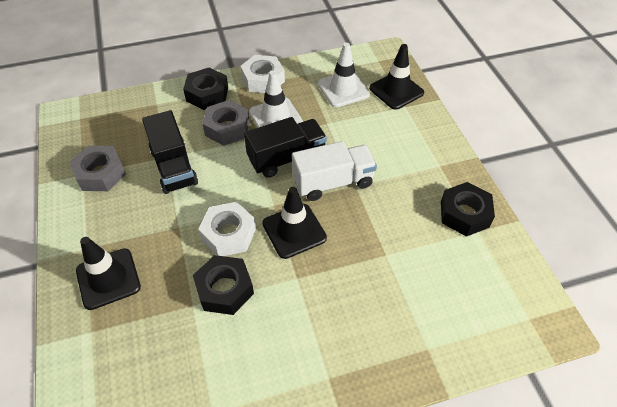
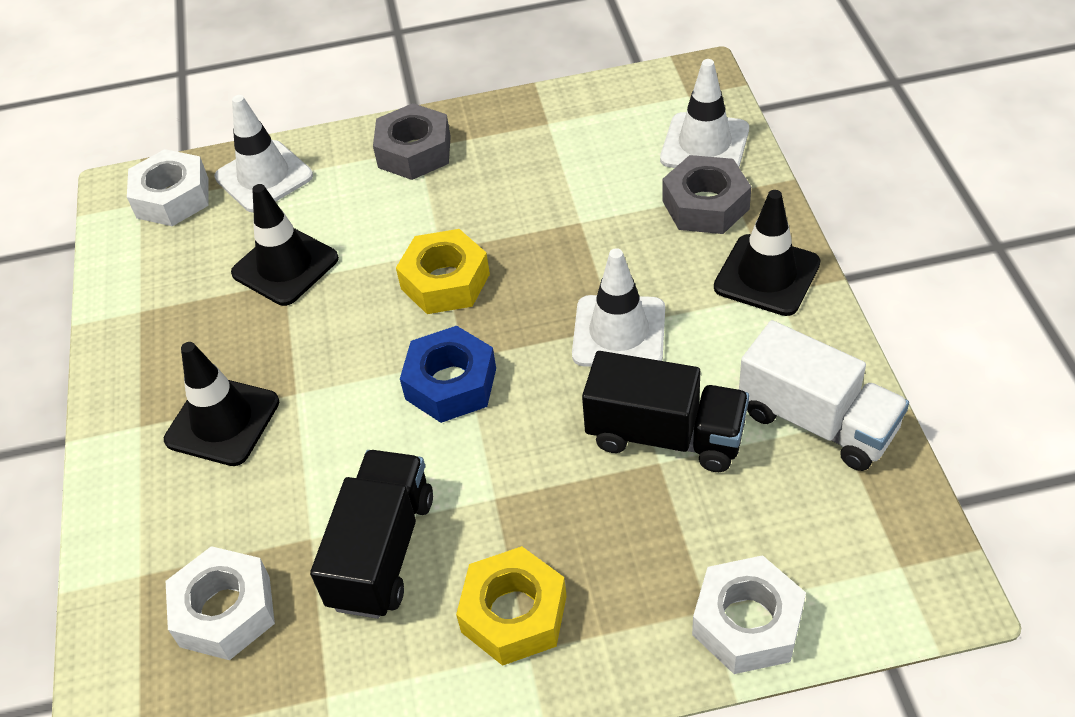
black nut: 3 -> 0
blue nut: 0 -> 1
white nut: 2 -> 3
white traffic cone: 2 -> 3
yellow nut: 0 -> 2

